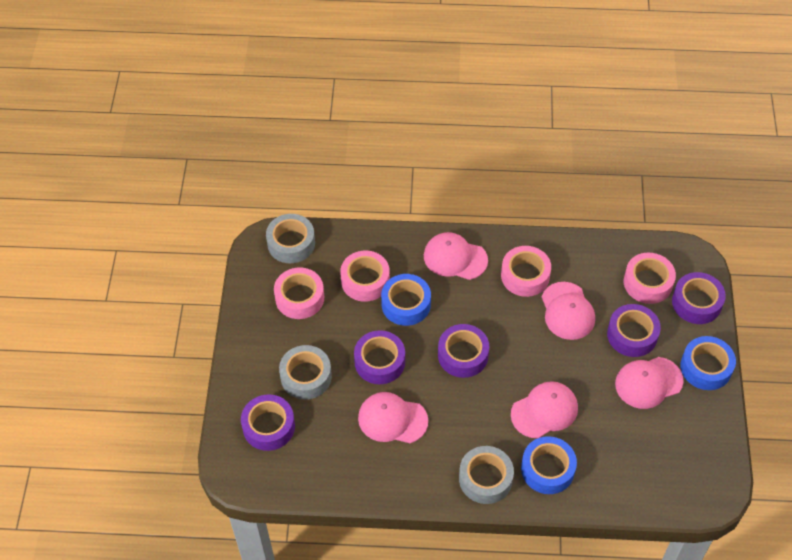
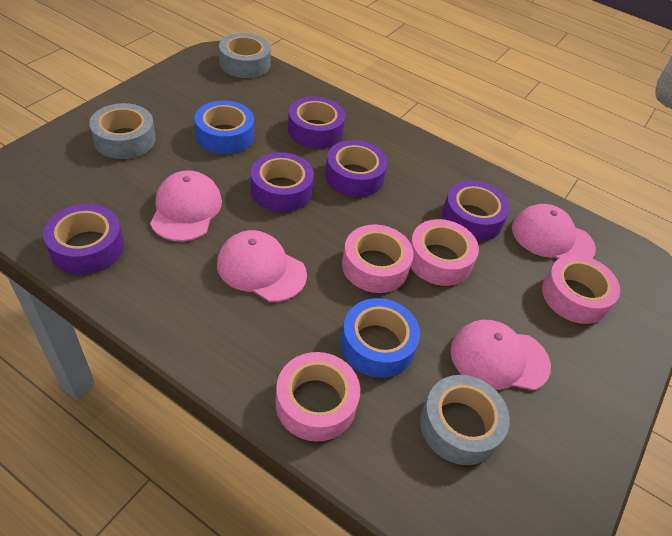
blue tape: 3 -> 2
pink cap: 5 -> 4

